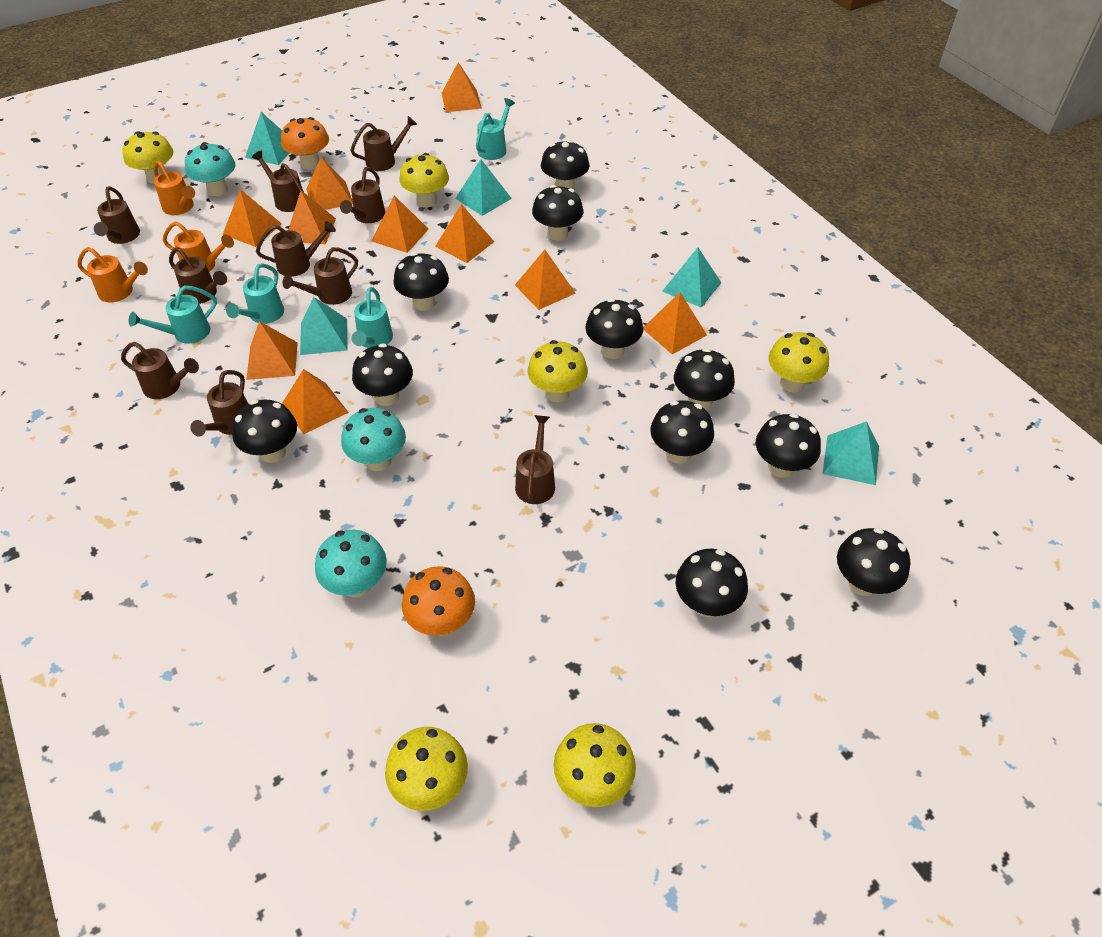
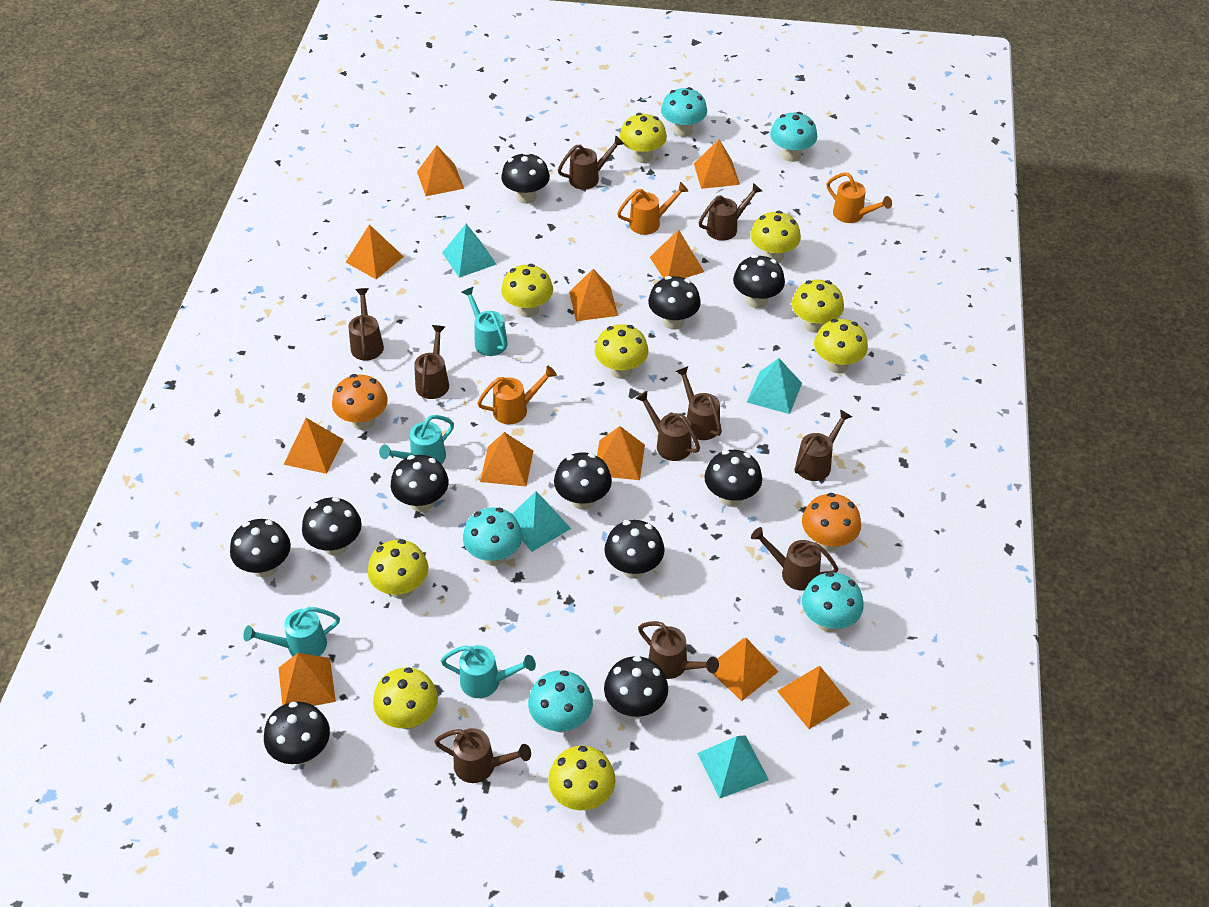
orange pyramid: 10 -> 11
turquoise mushroom: 3 -> 5
turquoise pyramid: 5 -> 4
yellow mushroom: 6 -> 9

